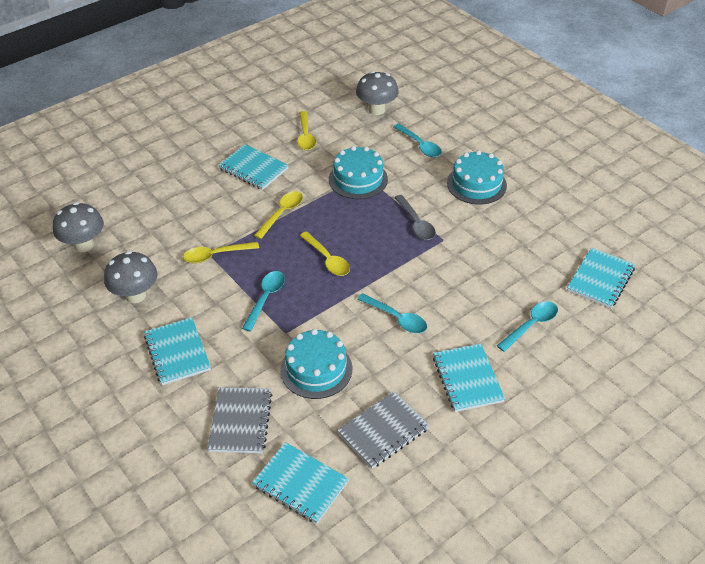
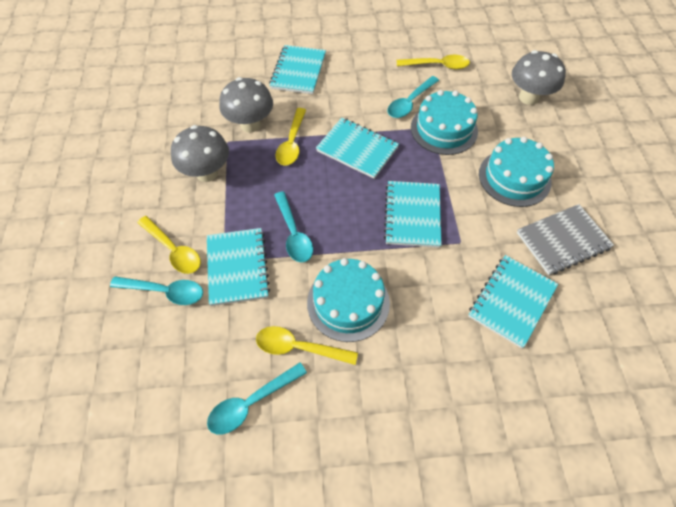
grey notebook: 2 -> 1
grey spoon: 1 -> 0

